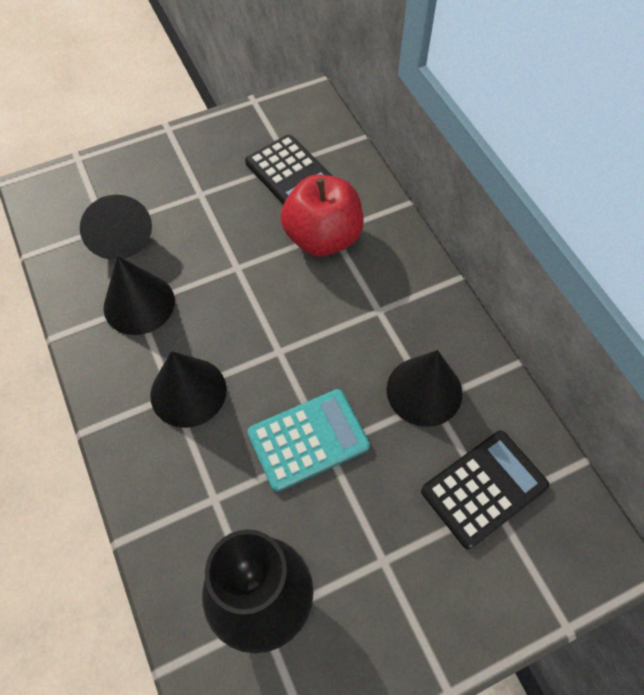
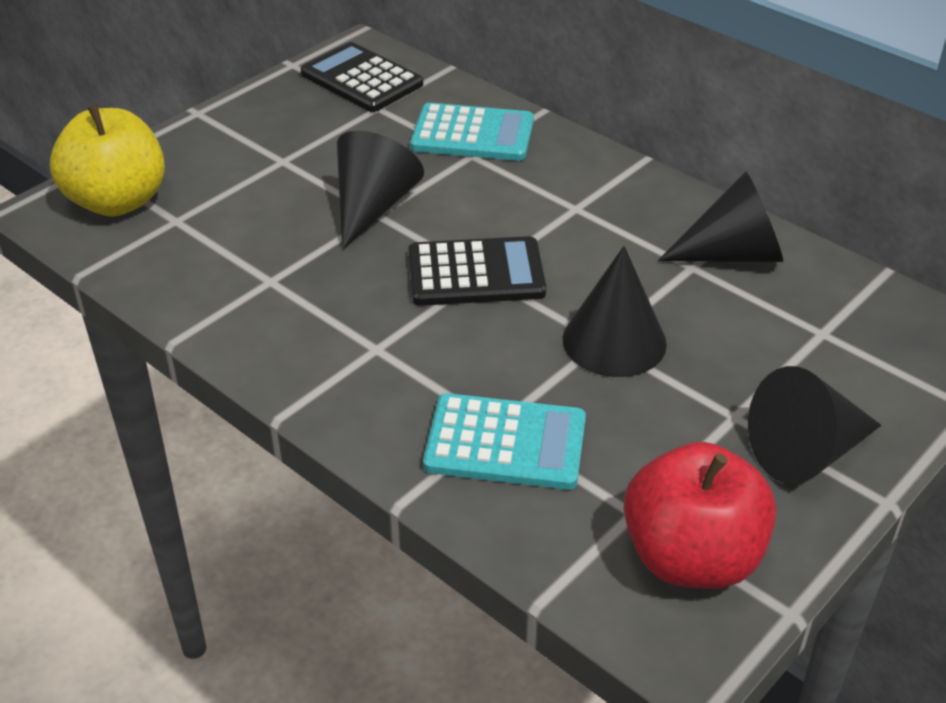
black vase: 1 -> 0
turquoise calculator: 1 -> 2
yellow apple: 0 -> 1

